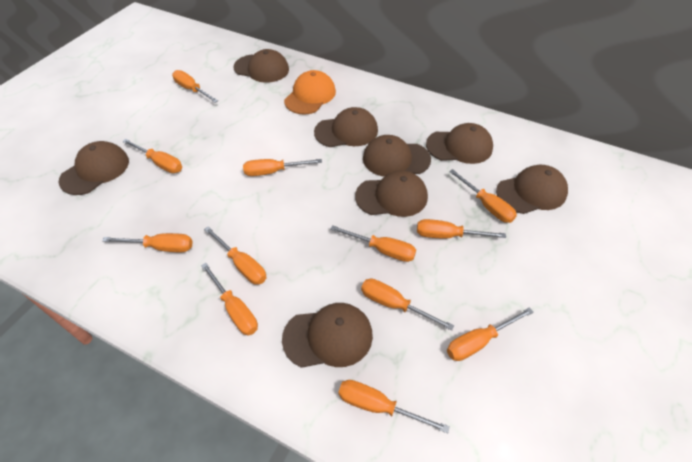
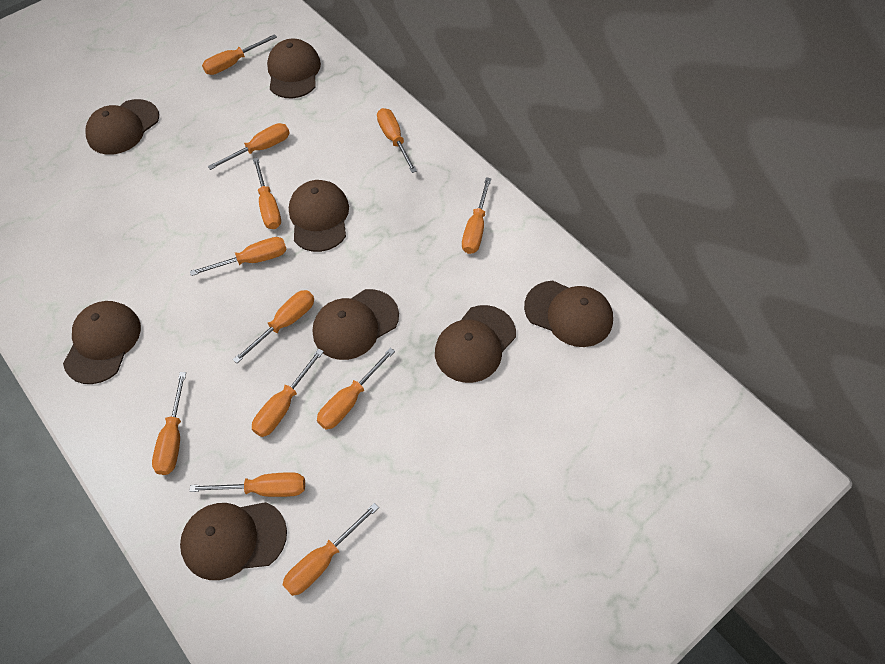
orange cap: 1 -> 0

